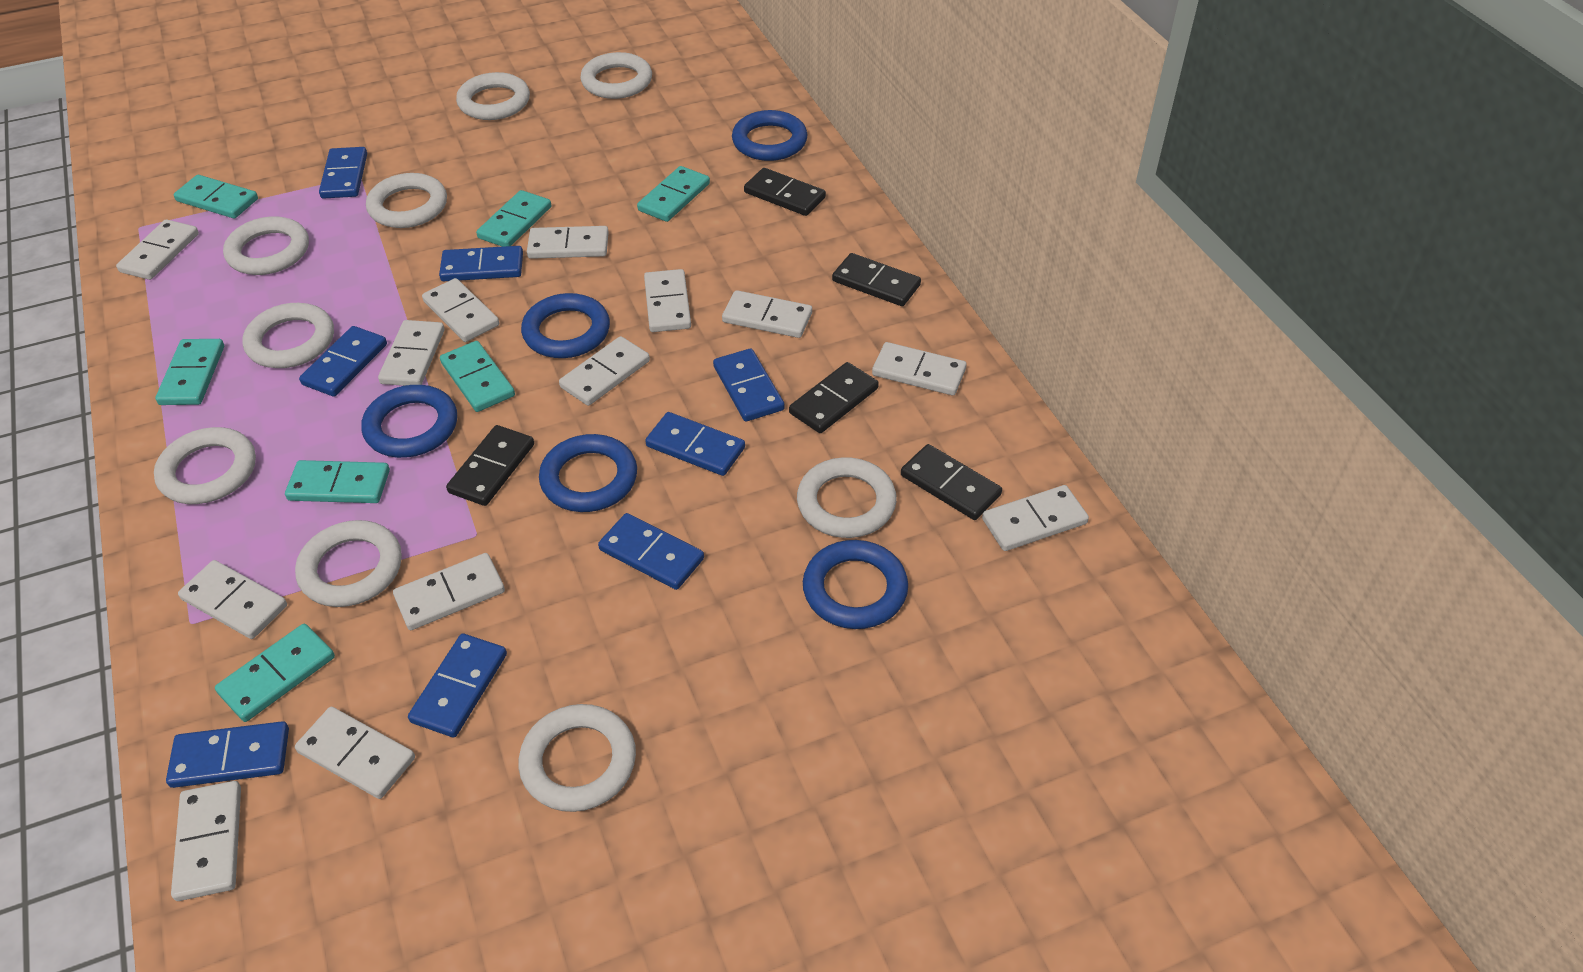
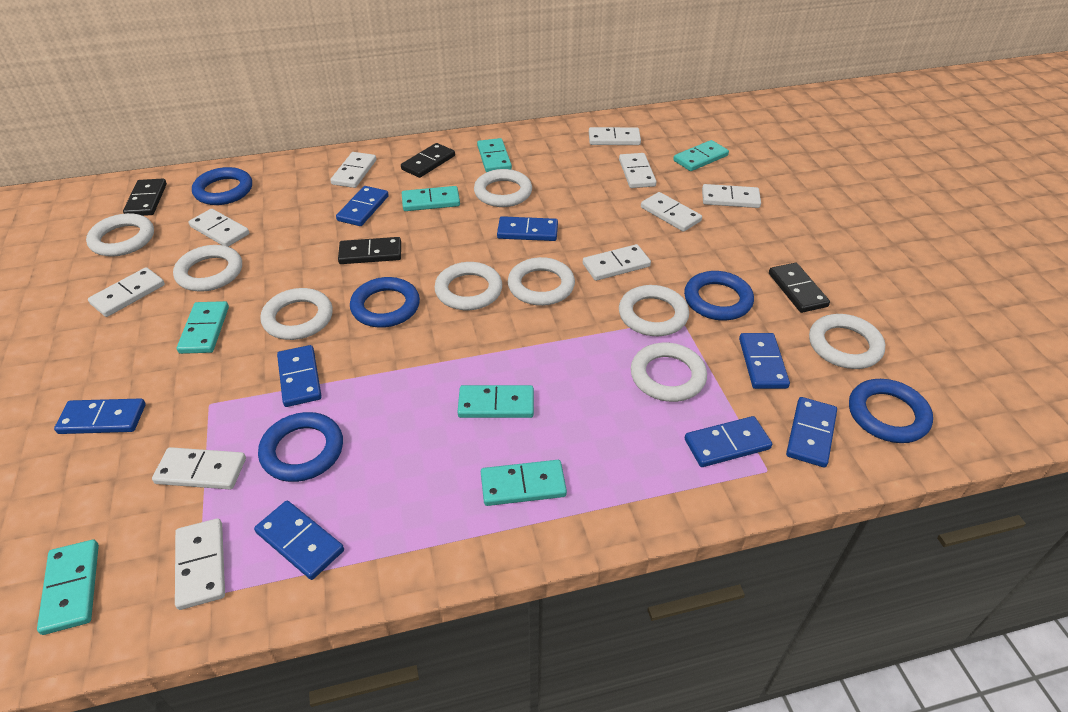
black domino: 5 -> 4
white domino: 13 -> 10

